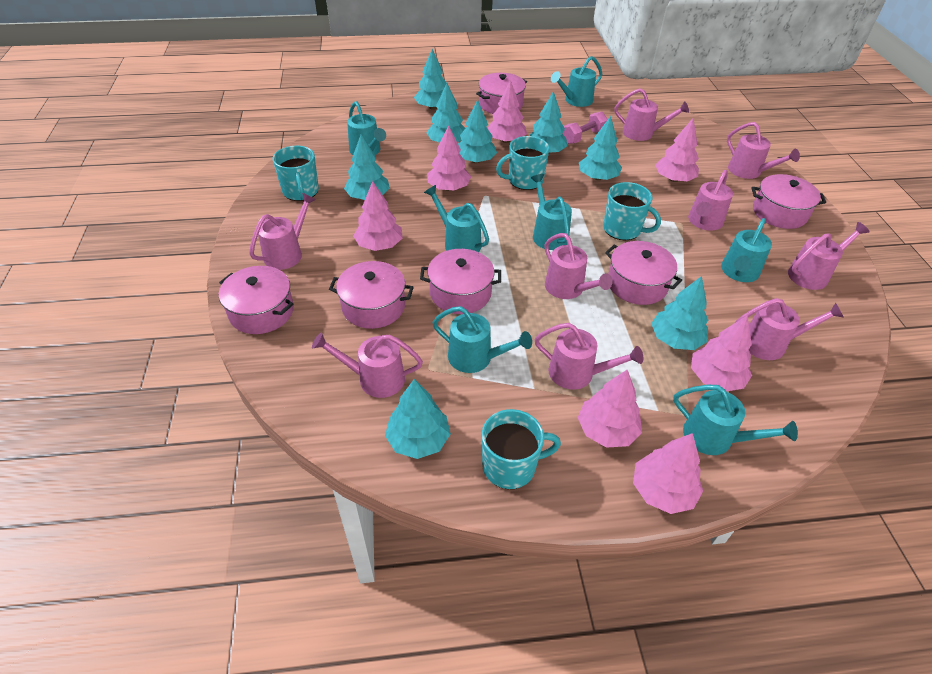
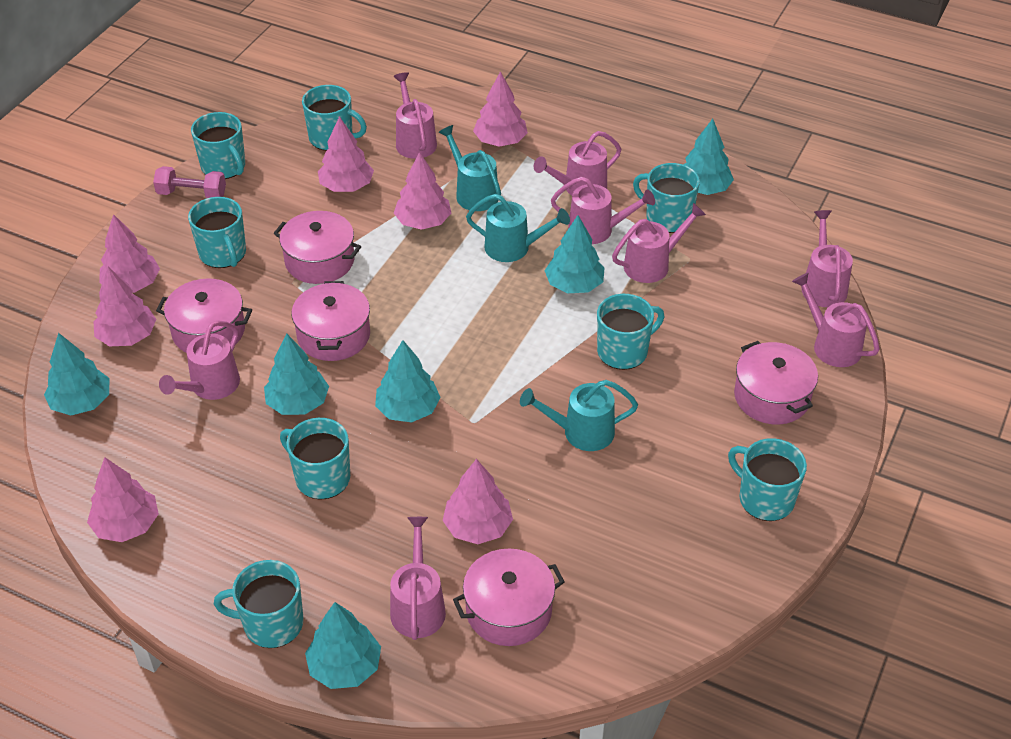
pink pot: 6 -> 5
pink watering can: 9 -> 8
turquoise mug: 4 -> 8
turquoise tree: 8 -> 6
turquoise watering can: 7 -> 3

